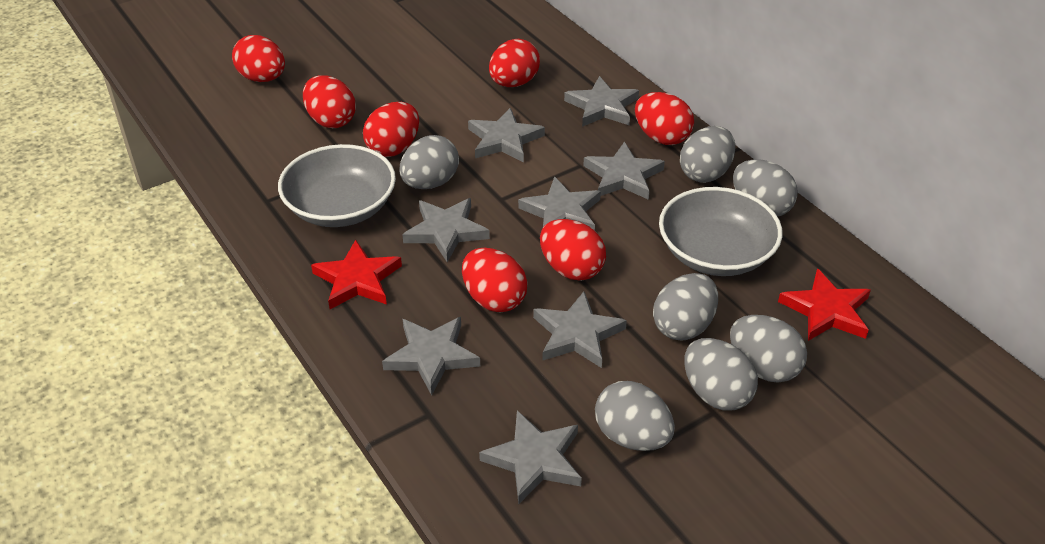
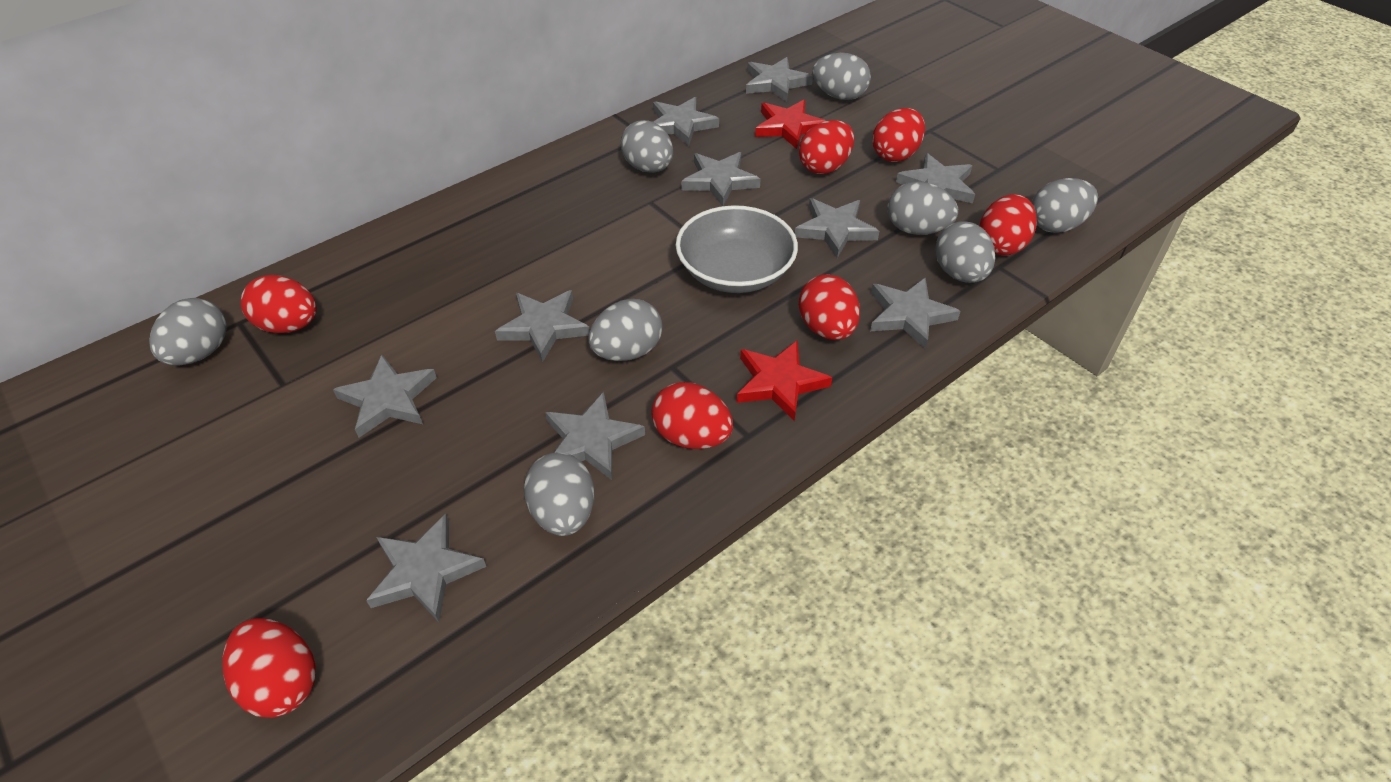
grey bowl: 2 -> 1
grey egg: 7 -> 8
grey star: 8 -> 10

